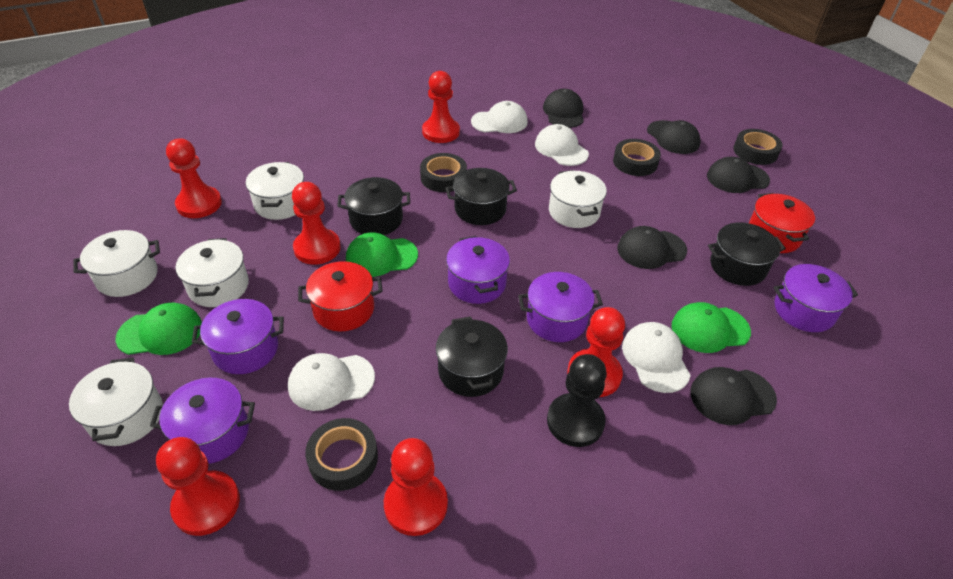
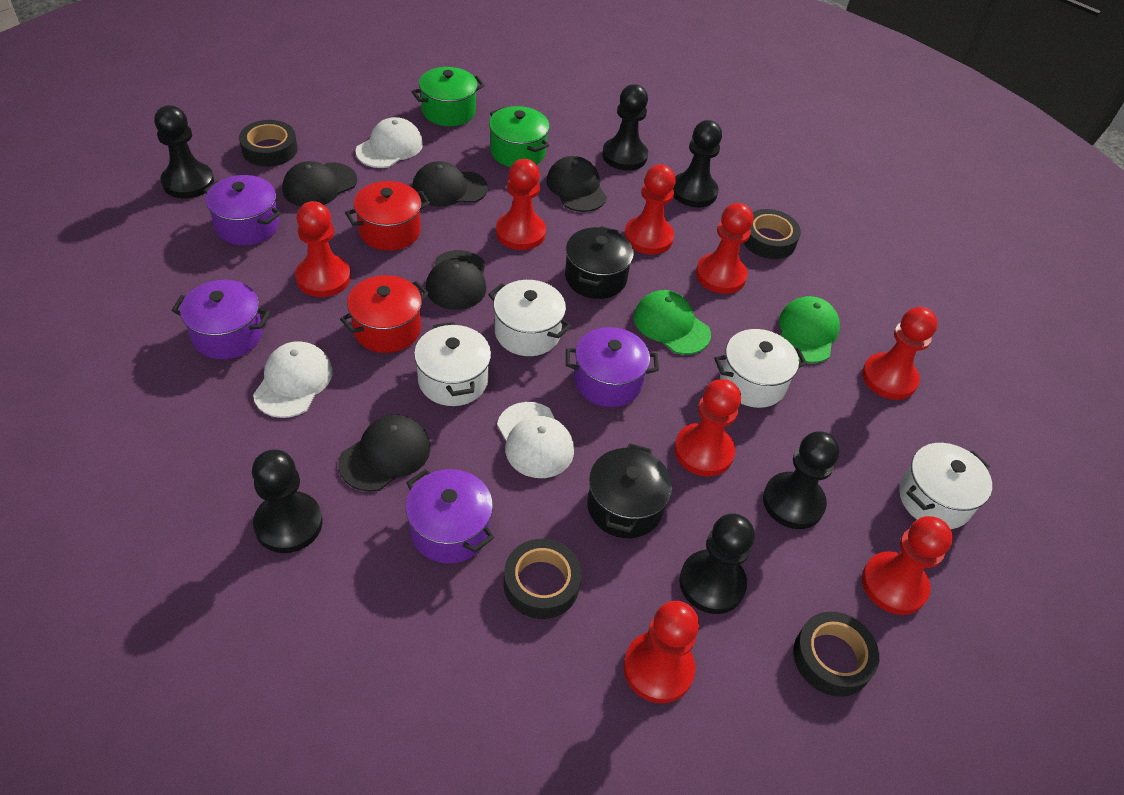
black pawn: 1 -> 6
black pot: 4 -> 2
green cap: 3 -> 2
green pot: 0 -> 2
purple pot: 5 -> 4
red pawn: 6 -> 8
white cap: 4 -> 3
white pot: 5 -> 4

